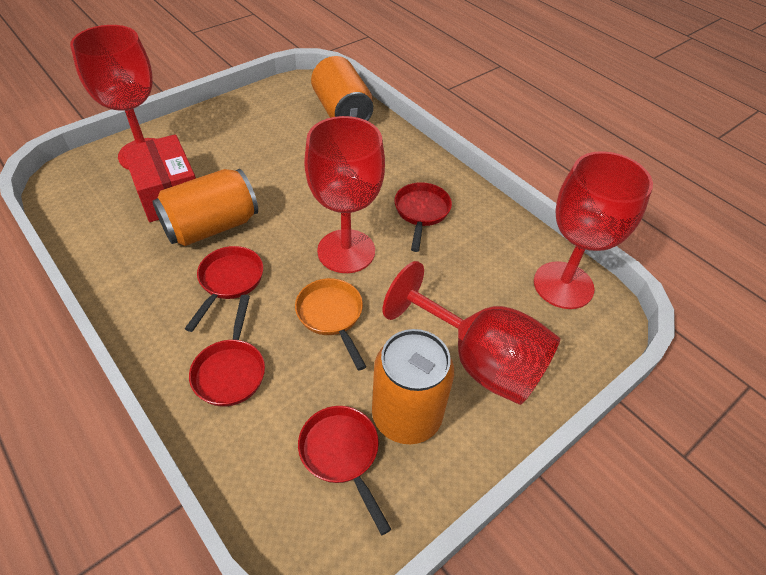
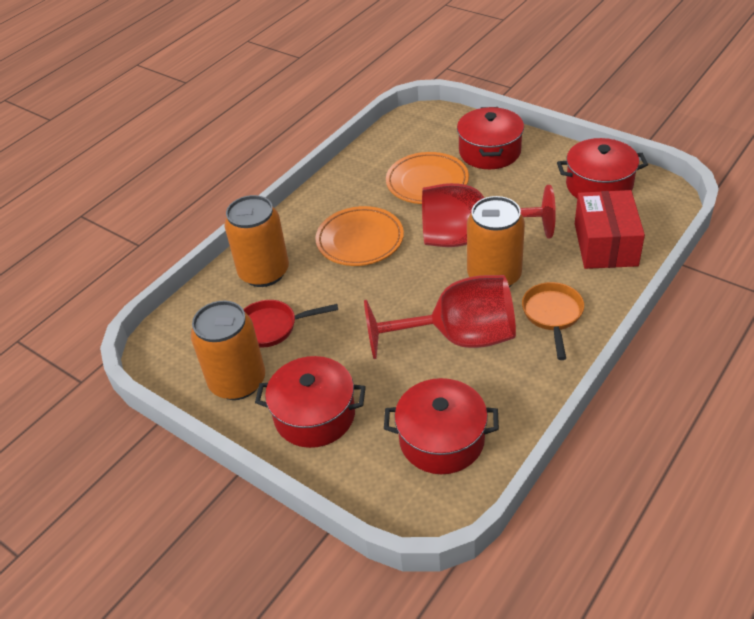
orange plate: 0 -> 2
red goblet: 4 -> 2
red pan: 4 -> 1
red pot: 0 -> 4

